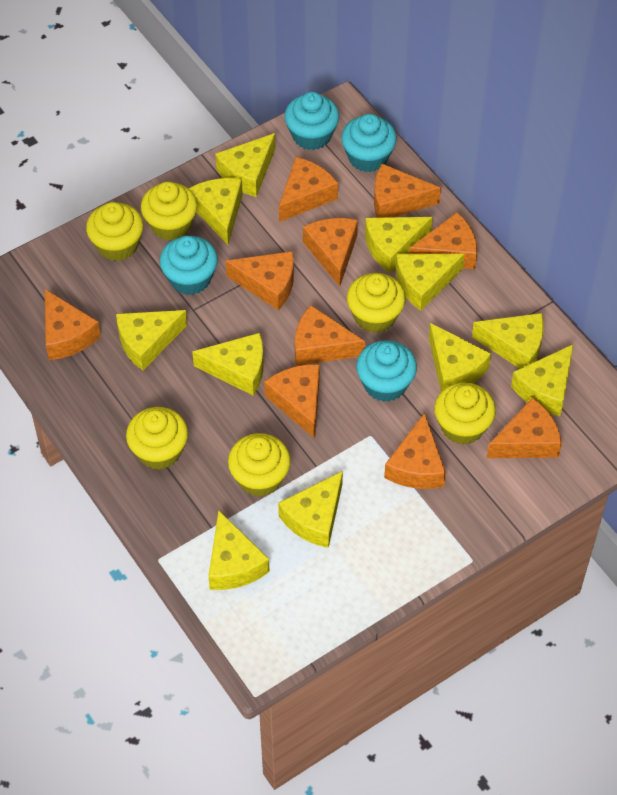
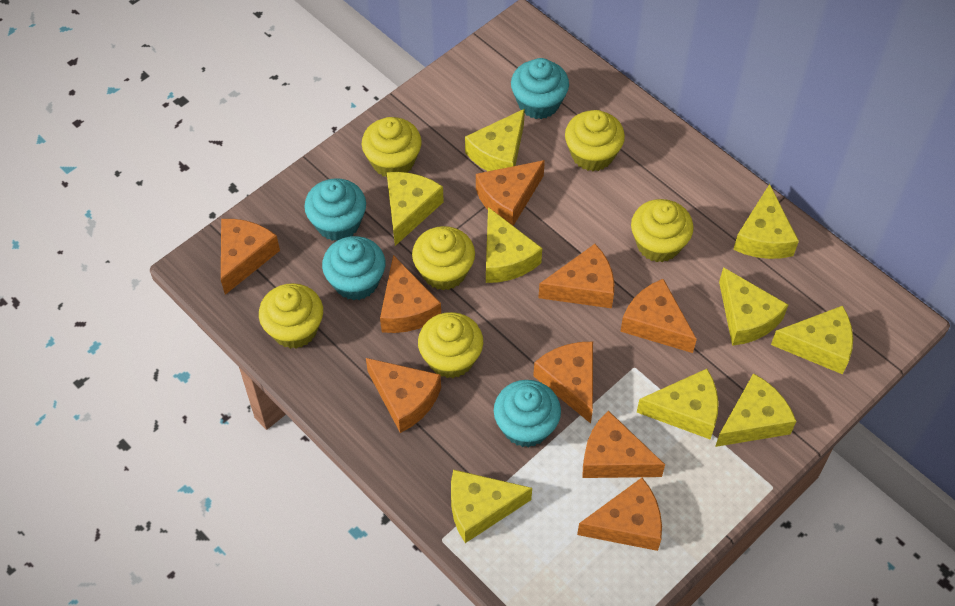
orange cheese: 10 -> 9
yellow cheese: 11 -> 9

